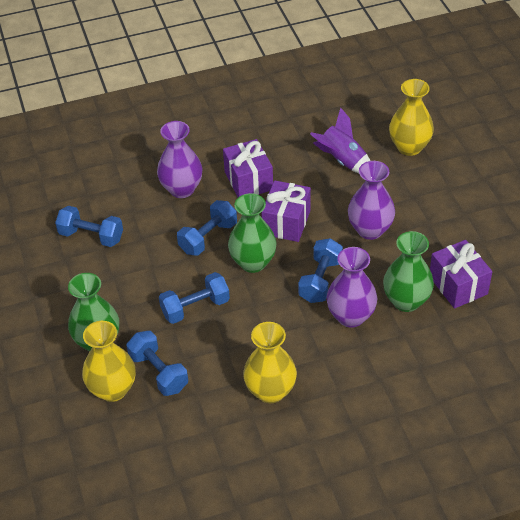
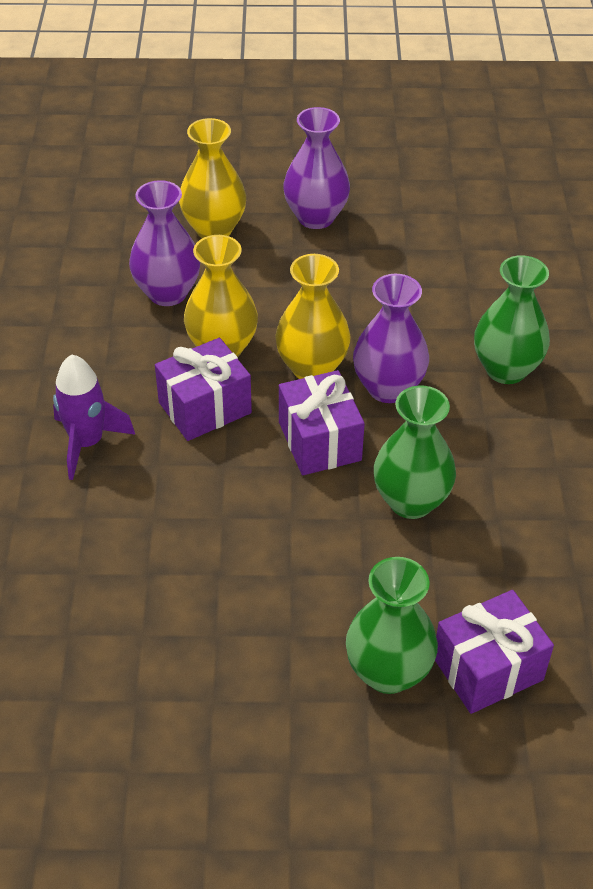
blue dumbbell: 5 -> 0

